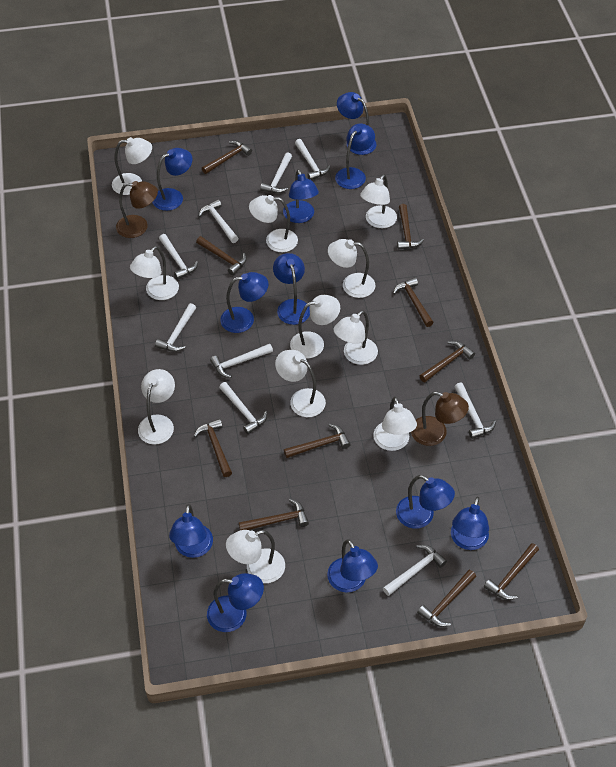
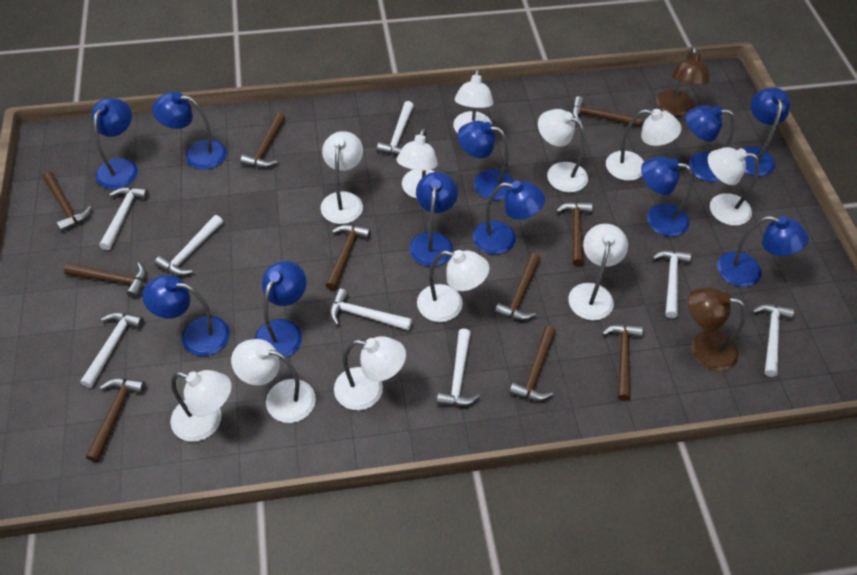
white hammer: 9 -> 8

